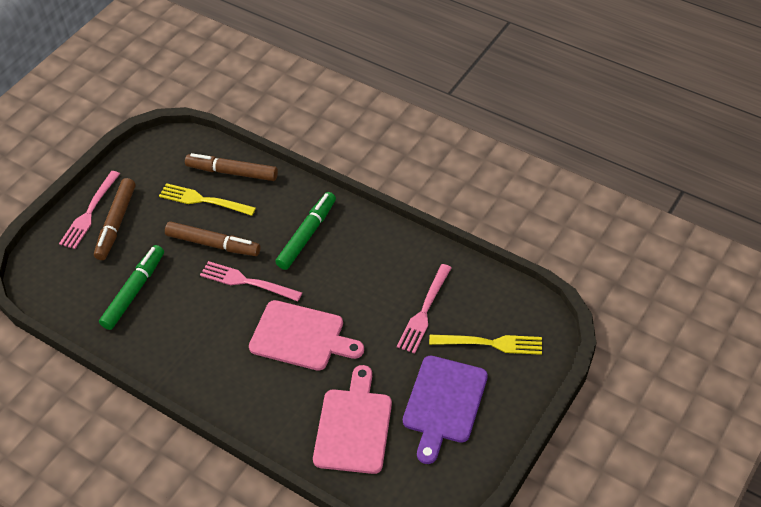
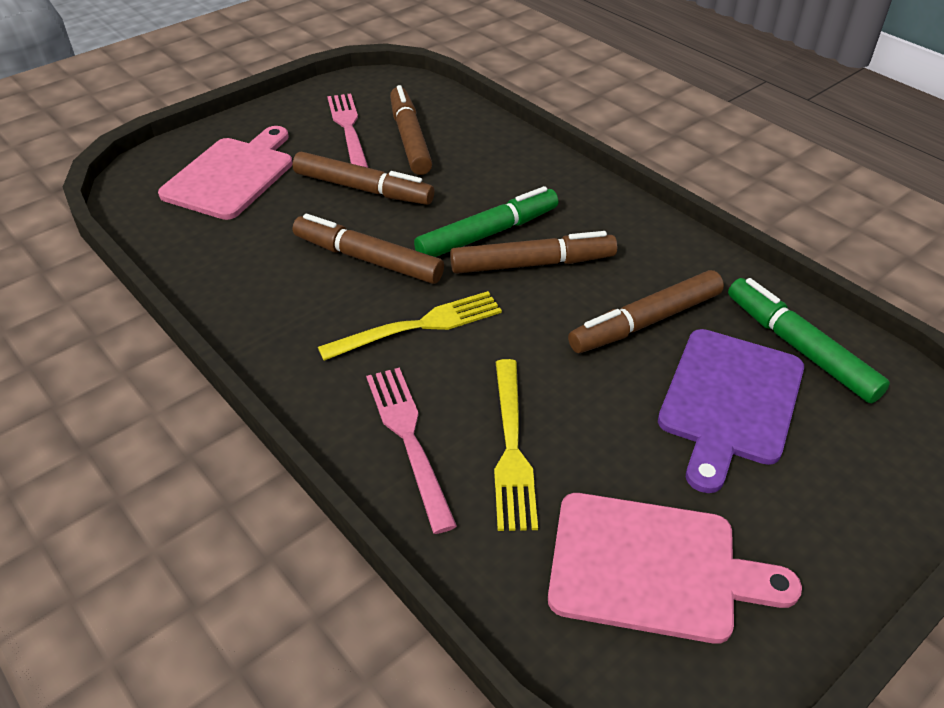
brown marker: 3 -> 5
pink fork: 3 -> 2

